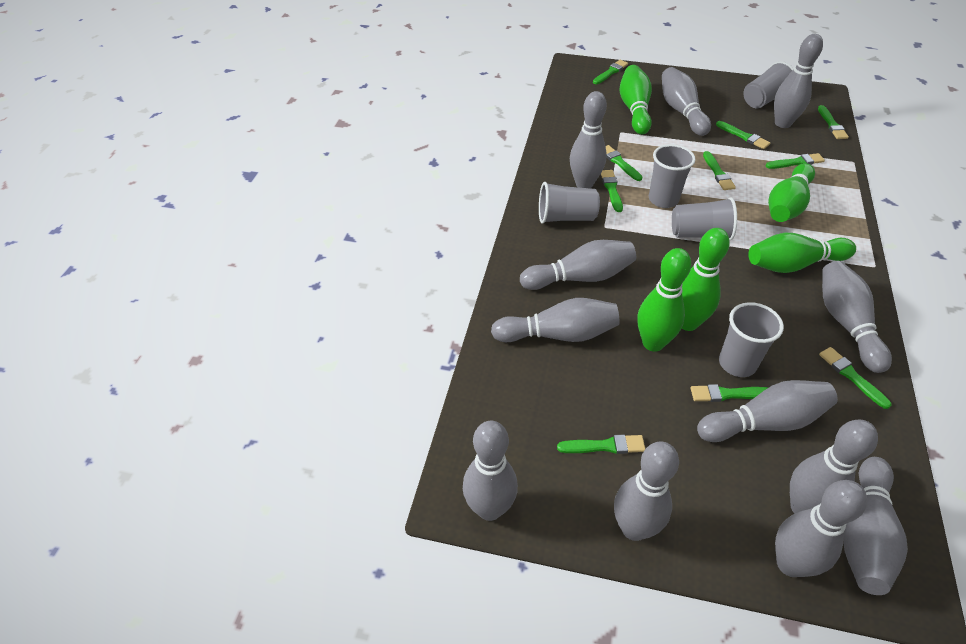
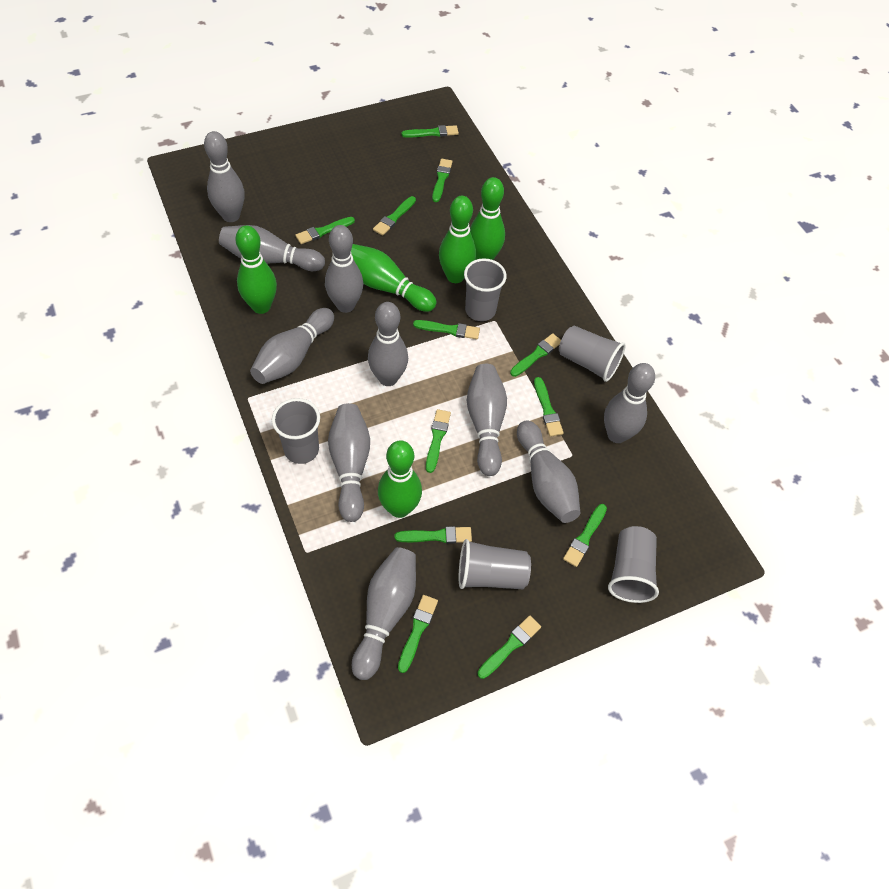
green brush: 10 -> 12
grey bowling pin: 12 -> 10

